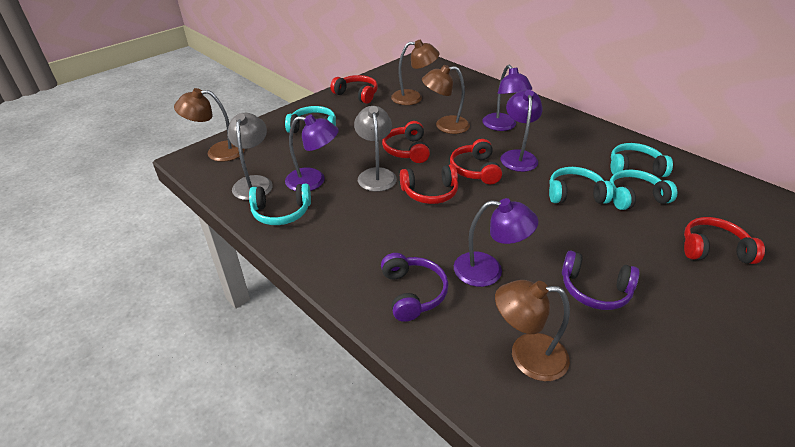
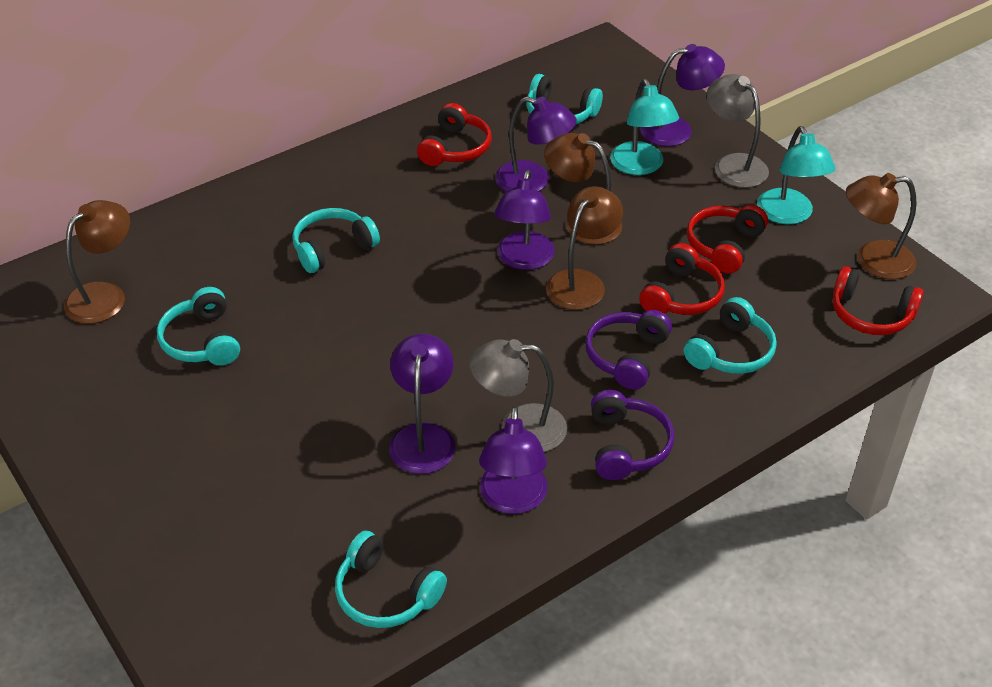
purple lamp: 4 -> 5
red headphones: 5 -> 4
turquoise lamp: 0 -> 2

